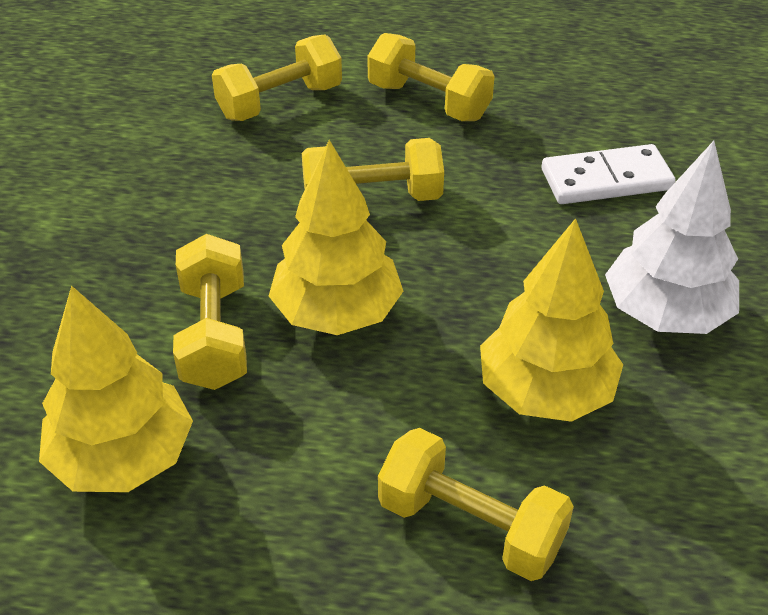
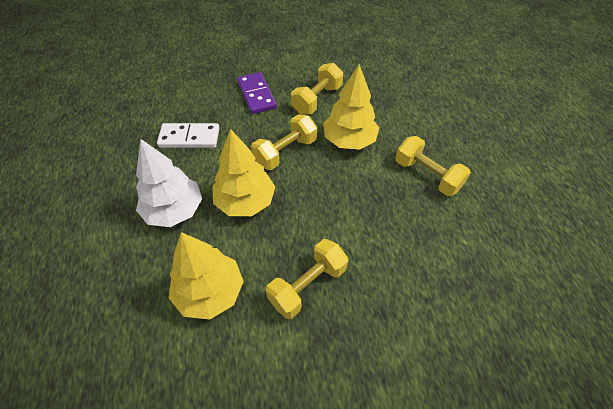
purple domino: 0 -> 1
yellow dumbbell: 5 -> 4

